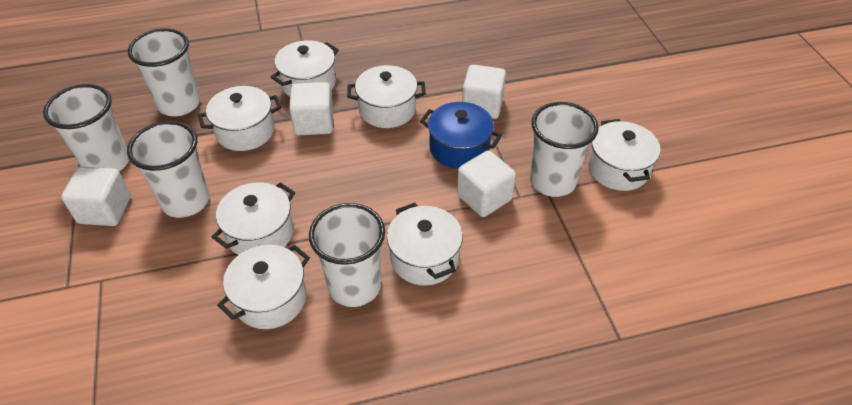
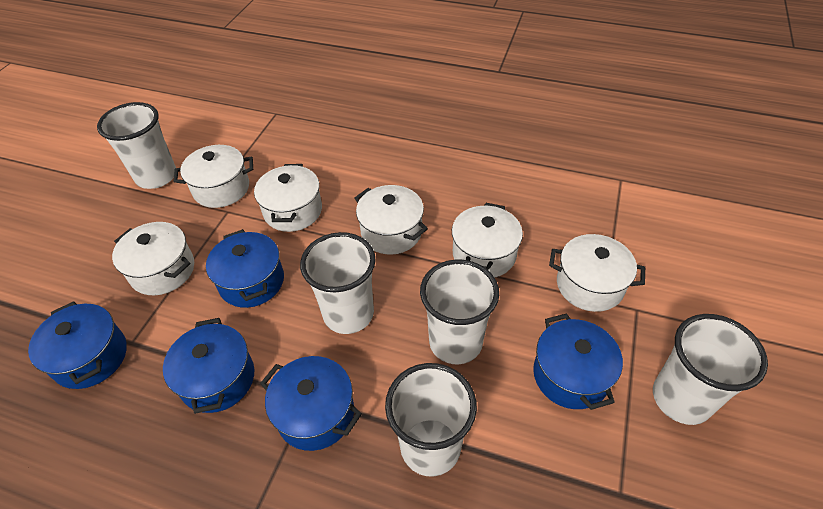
blue pot: 1 -> 5
white cube: 4 -> 0
white pot: 7 -> 6

